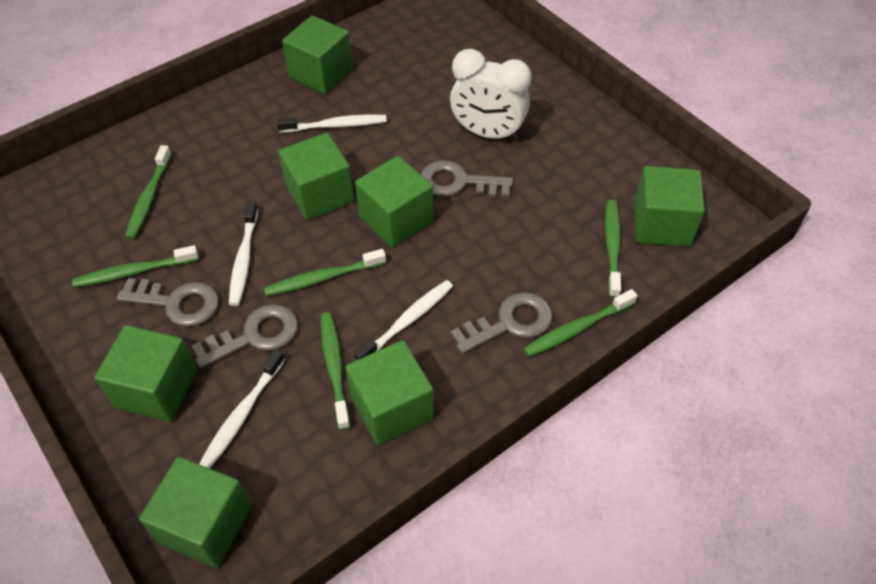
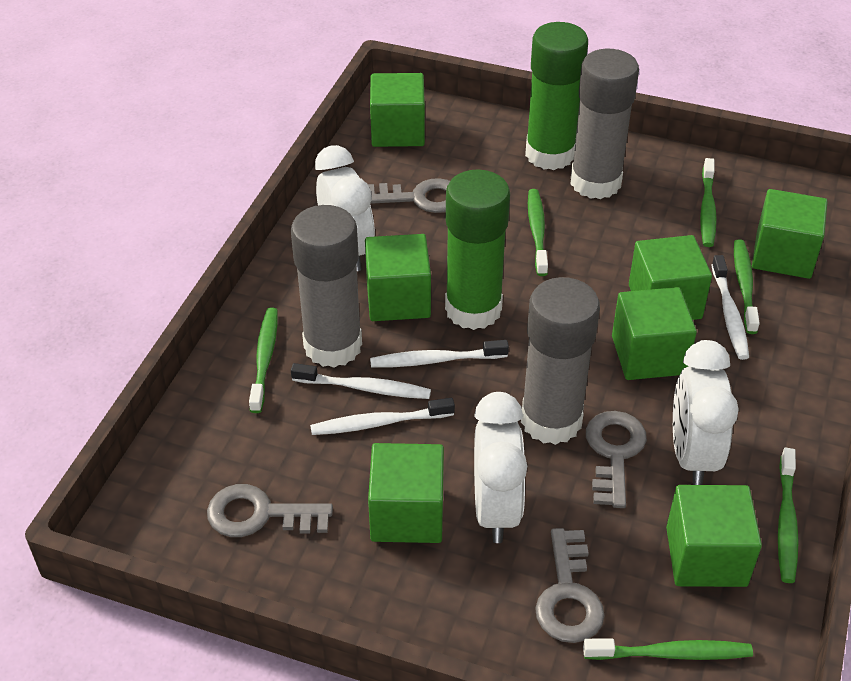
green glue stick: 0 -> 2
grey glue stick: 0 -> 3
white clock: 1 -> 3

